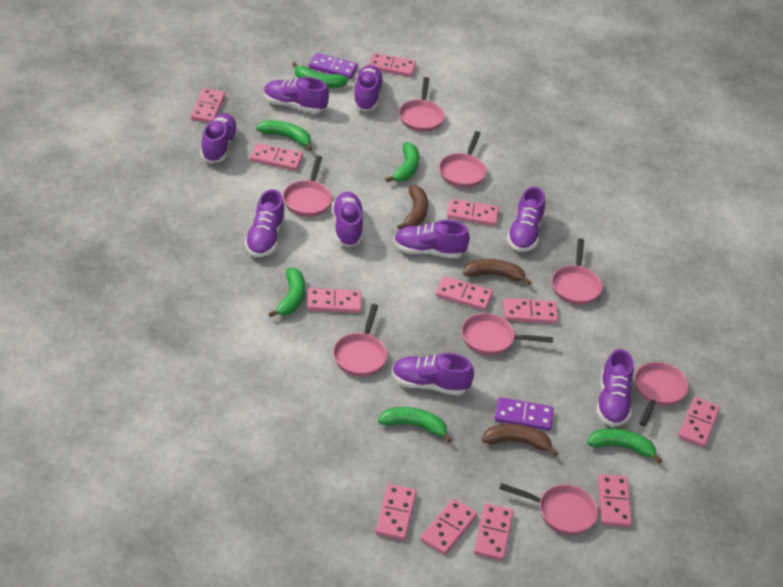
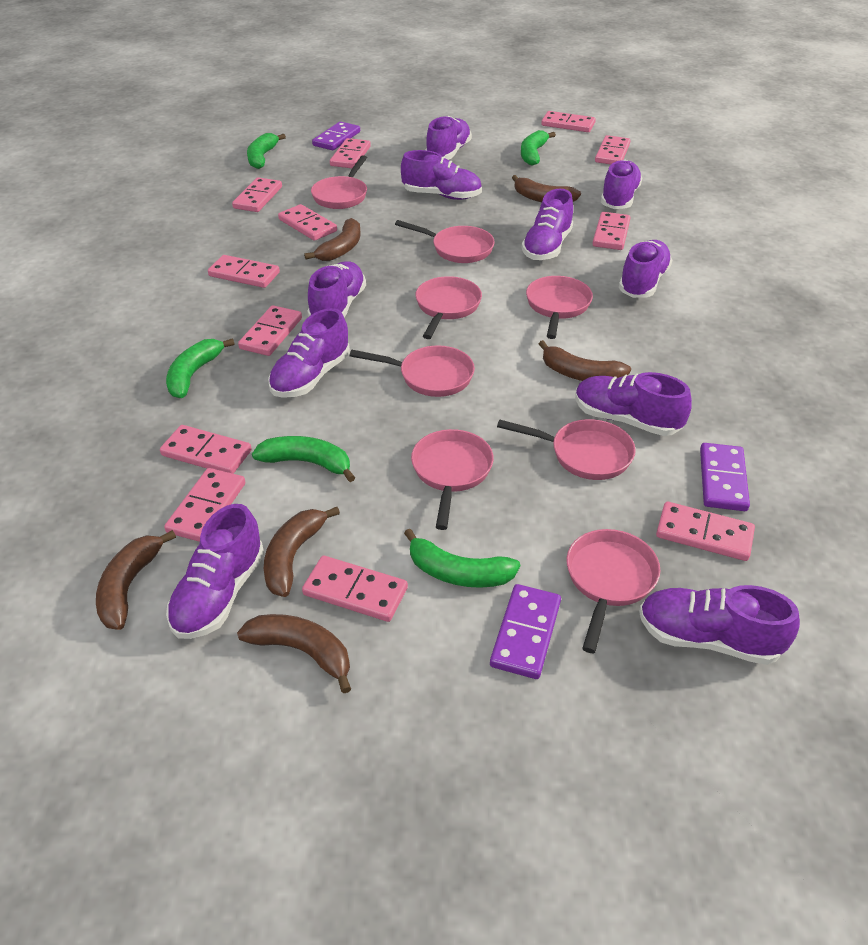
brown banana: 3 -> 6
green banana: 6 -> 5
purple domino: 2 -> 3
purple shoe: 9 -> 10

